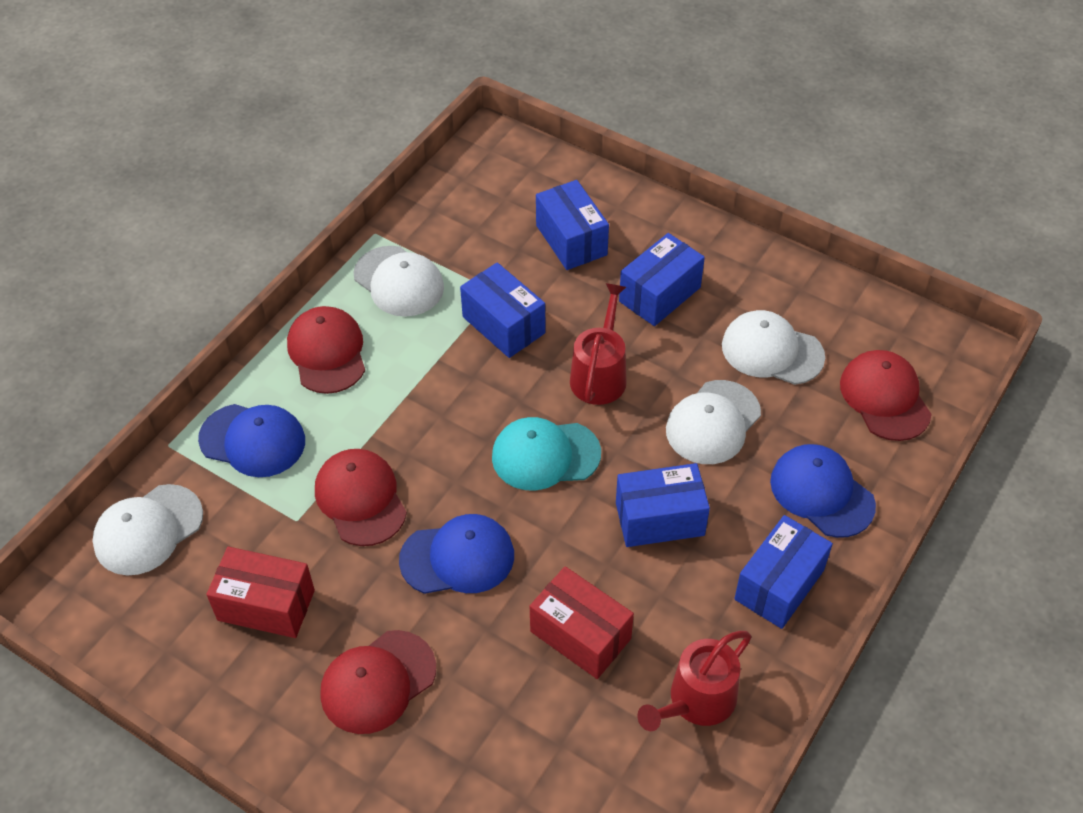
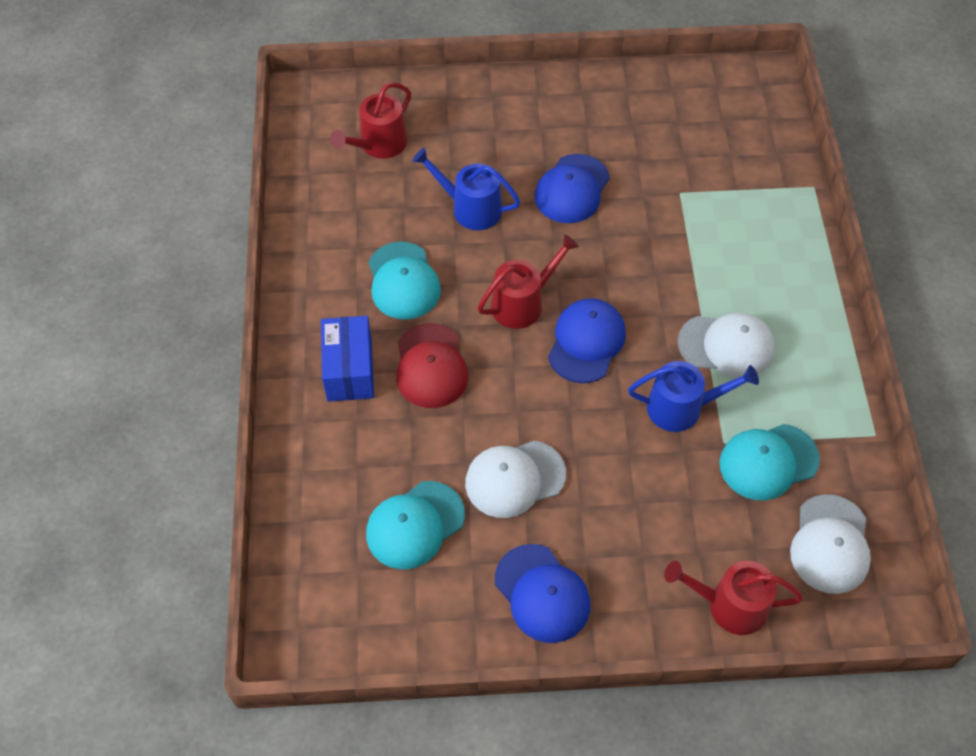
blue box: 5 -> 1
blue watering can: 0 -> 2
red box: 2 -> 0
red cap: 4 -> 1
red watering can: 2 -> 3
turquoise cap: 1 -> 3
white cap: 4 -> 3

